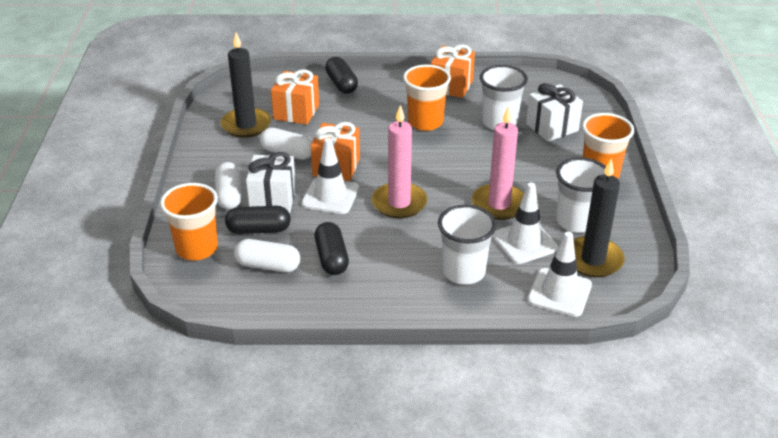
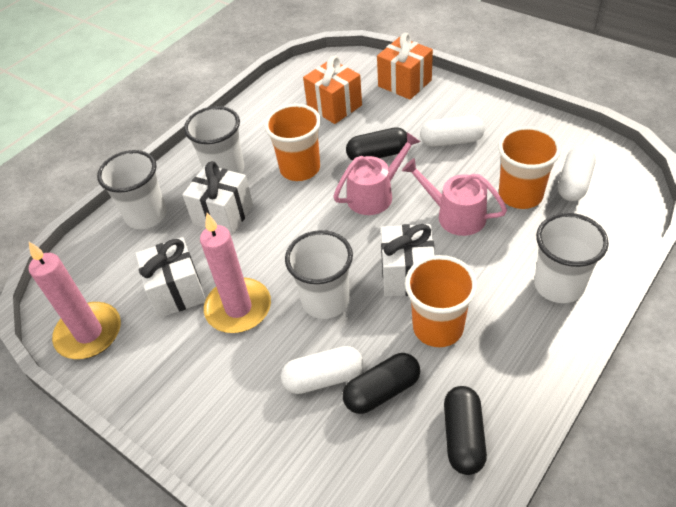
black candle: 2 -> 0
orange gift: 3 -> 2
pink watering can: 0 -> 2
white cup: 3 -> 4
white gift: 2 -> 3
white traffic cone: 3 -> 0

